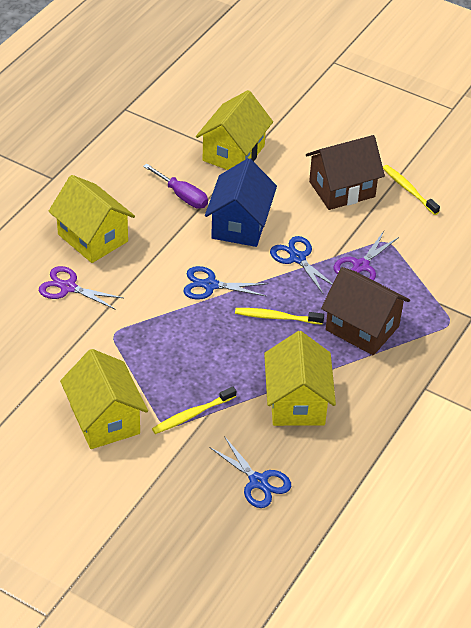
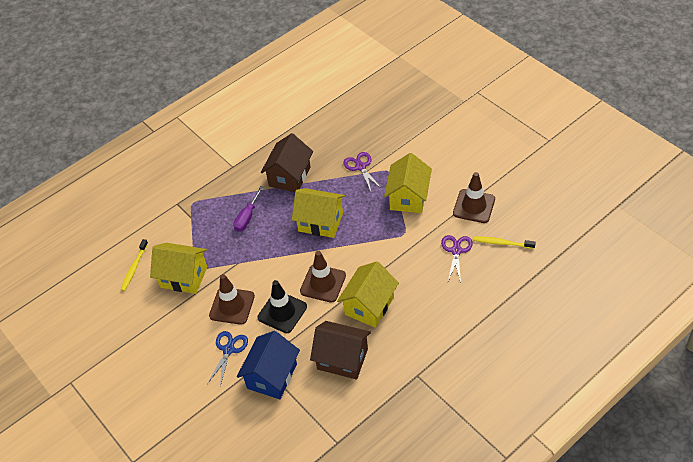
black traffic cone: 0 -> 1
blue scissors: 3 -> 1
brown traffic cone: 0 -> 3
yellow toothbrush: 3 -> 2

